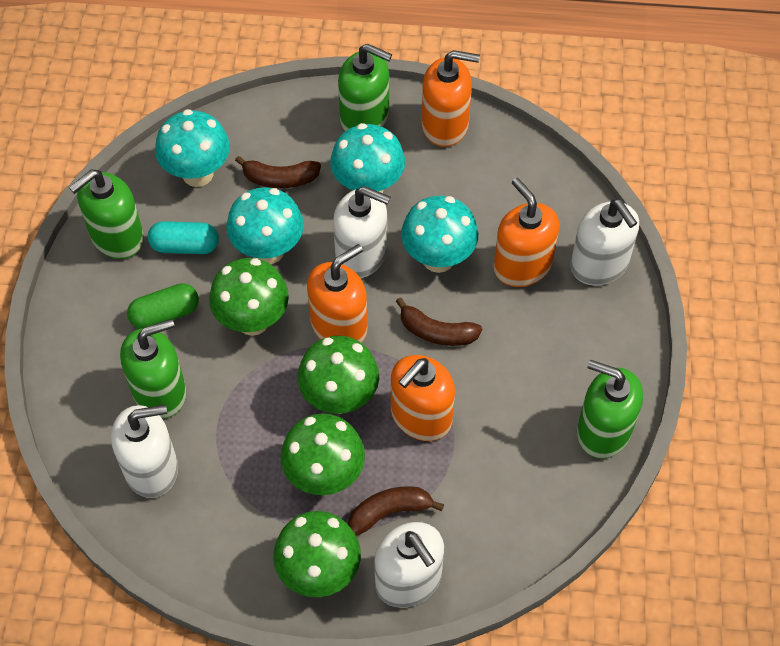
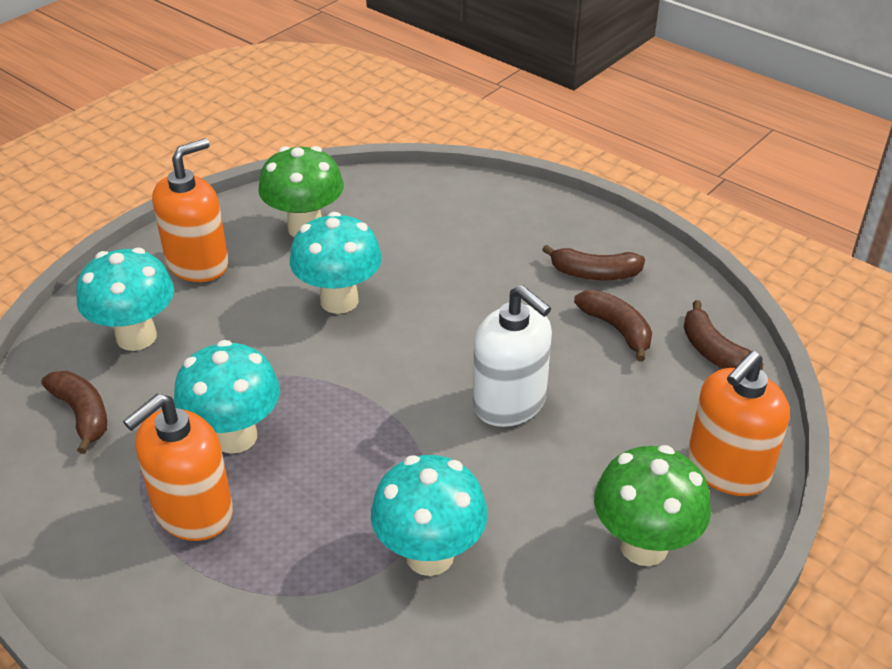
brown banana: 3 -> 4
green capsule: 1 -> 0
green mushroom: 4 -> 2
green soap dispenser: 4 -> 0
orange soap dispenser: 4 -> 3
turquoise capsule: 1 -> 0
white soap dispenser: 4 -> 1

